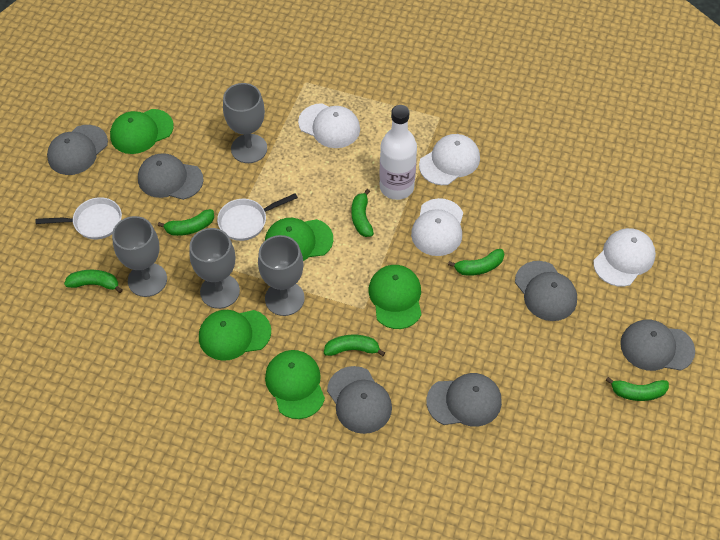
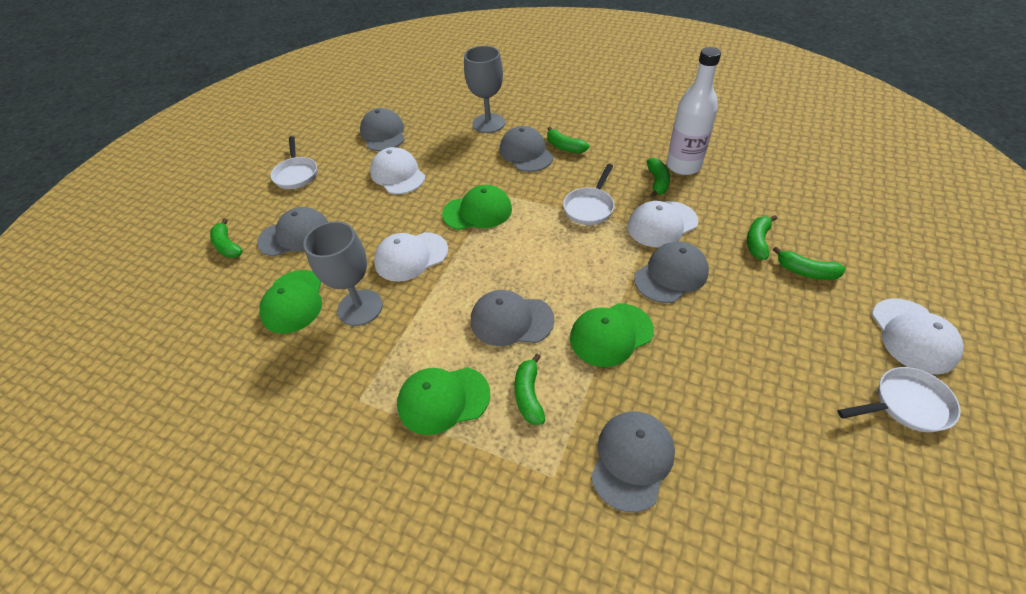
green cap: 5 -> 4
grey goblet: 4 -> 2
white pan: 2 -> 3

